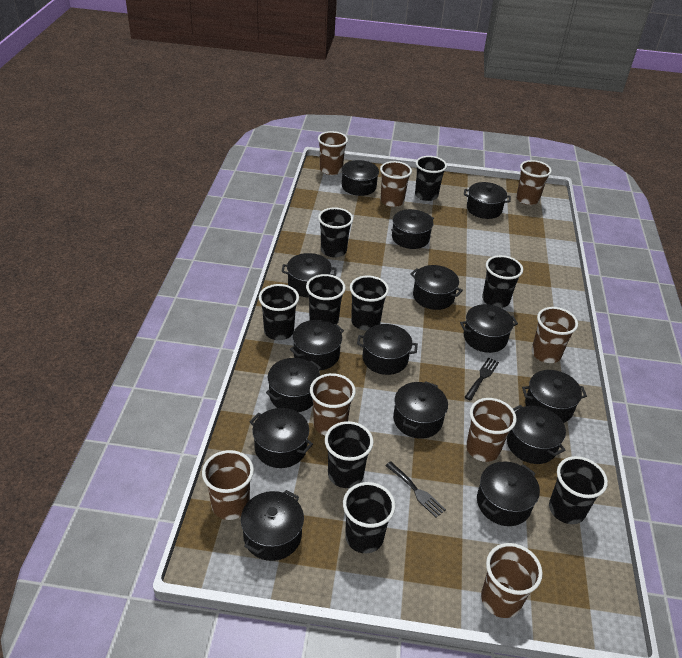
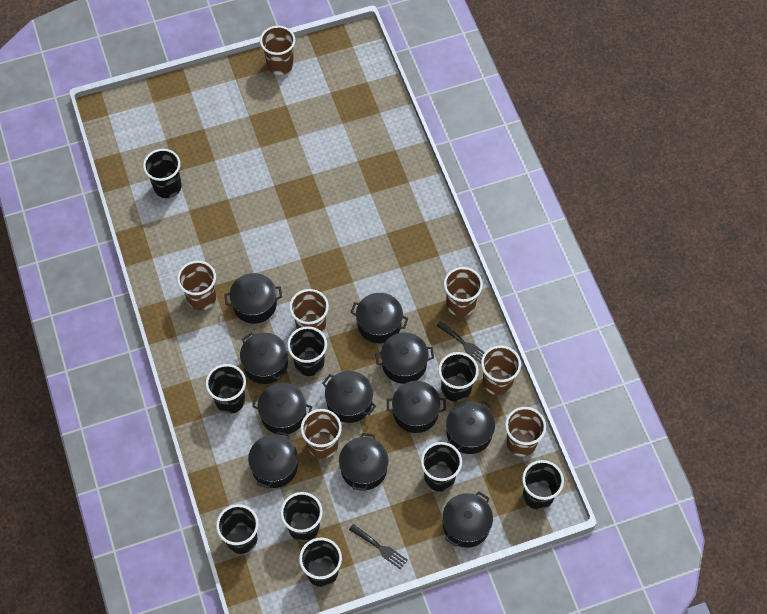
black pot: 15 -> 11
brown cup: 8 -> 7

